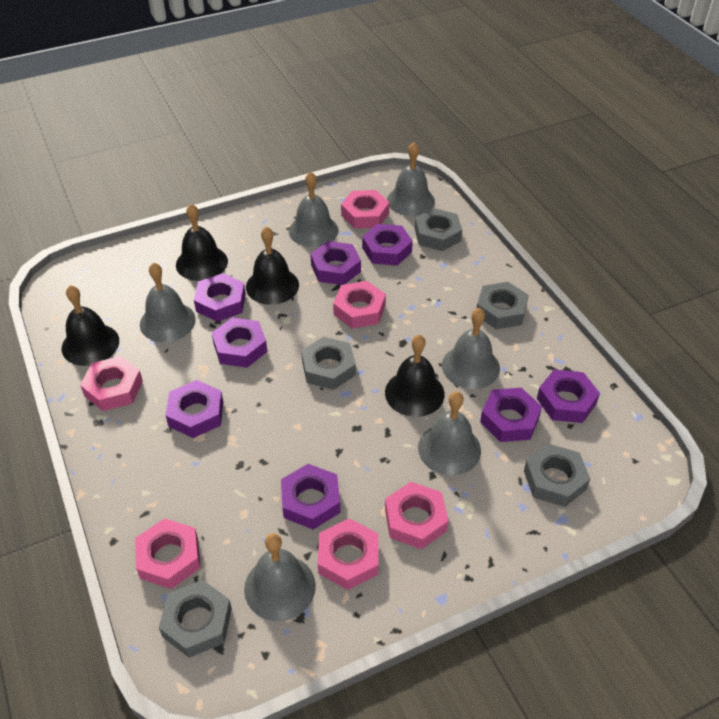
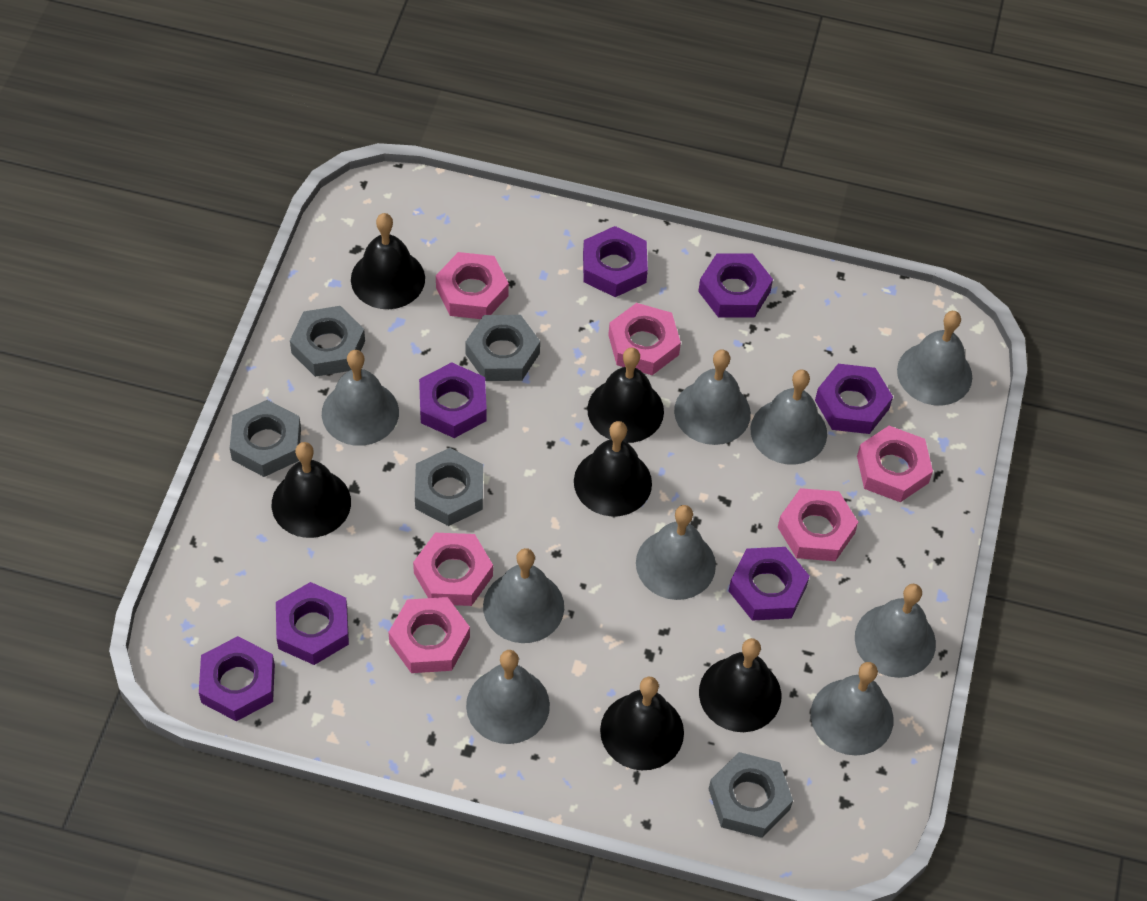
black bell: 4 -> 6
grey bell: 6 -> 9
purple nut: 8 -> 7

